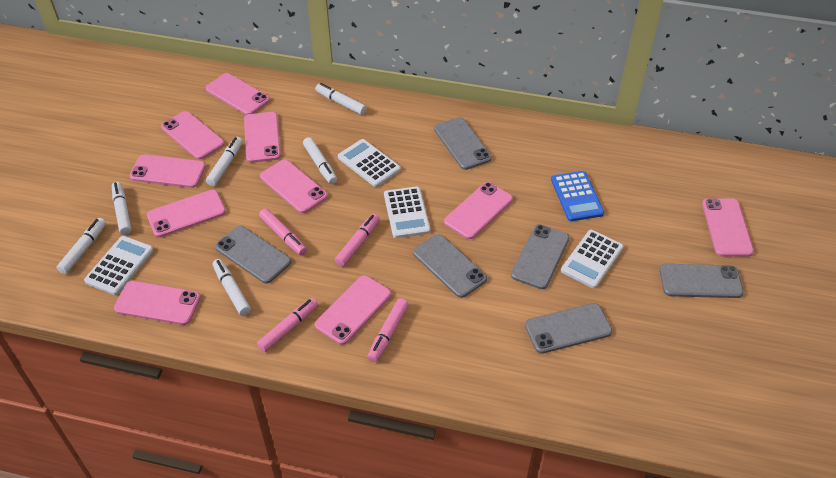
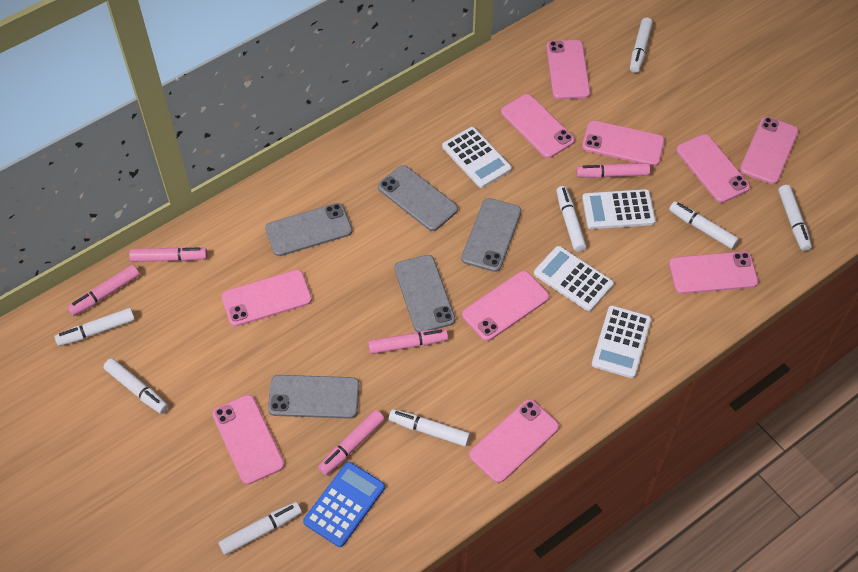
grey phone: 6 -> 5
pink marker: 4 -> 5
white marker: 6 -> 8

